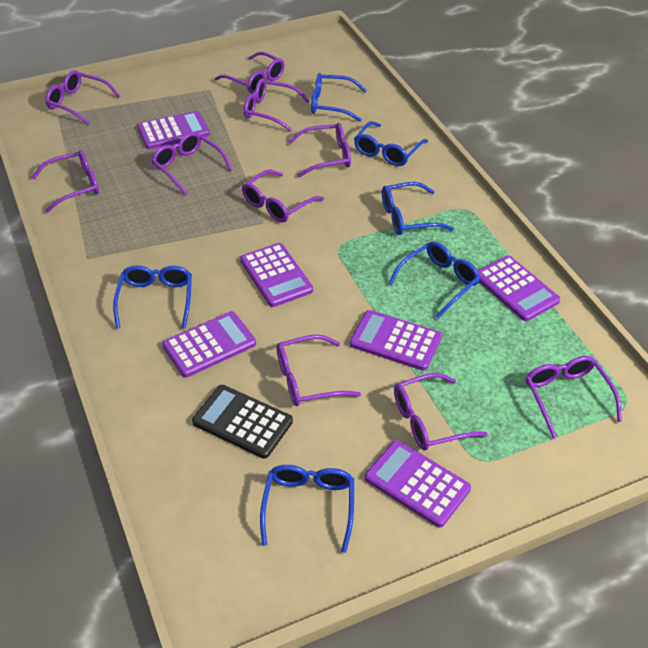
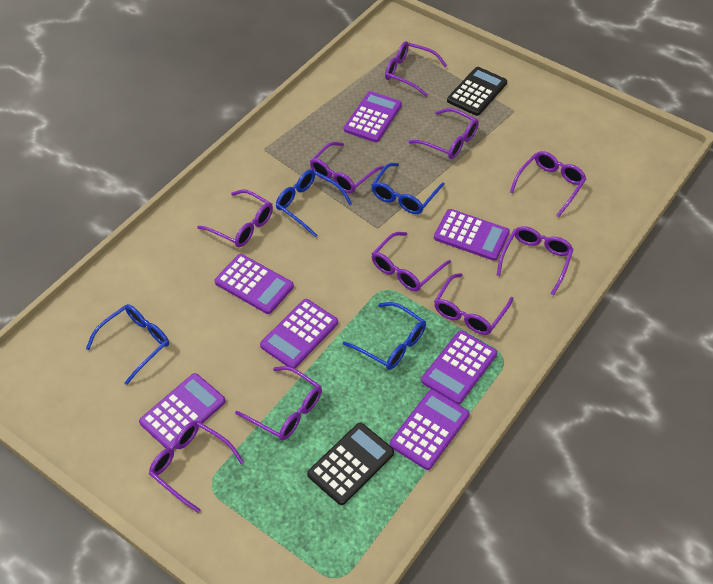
black calculator: 1 -> 2
blue glasses: 6 -> 4
purple calculator: 6 -> 7

